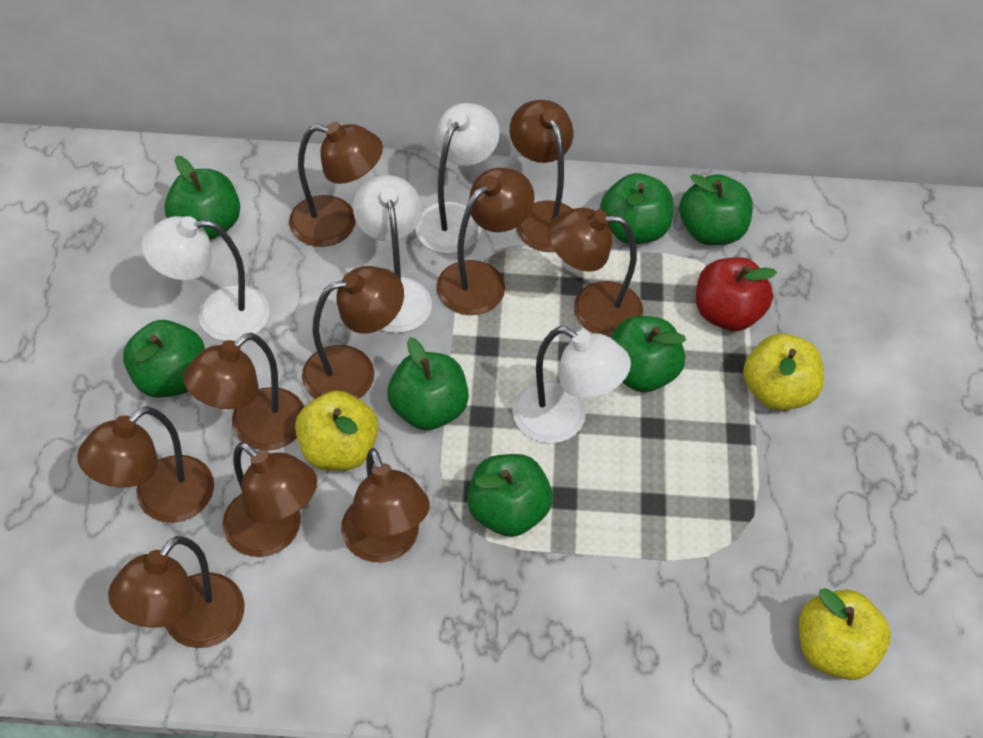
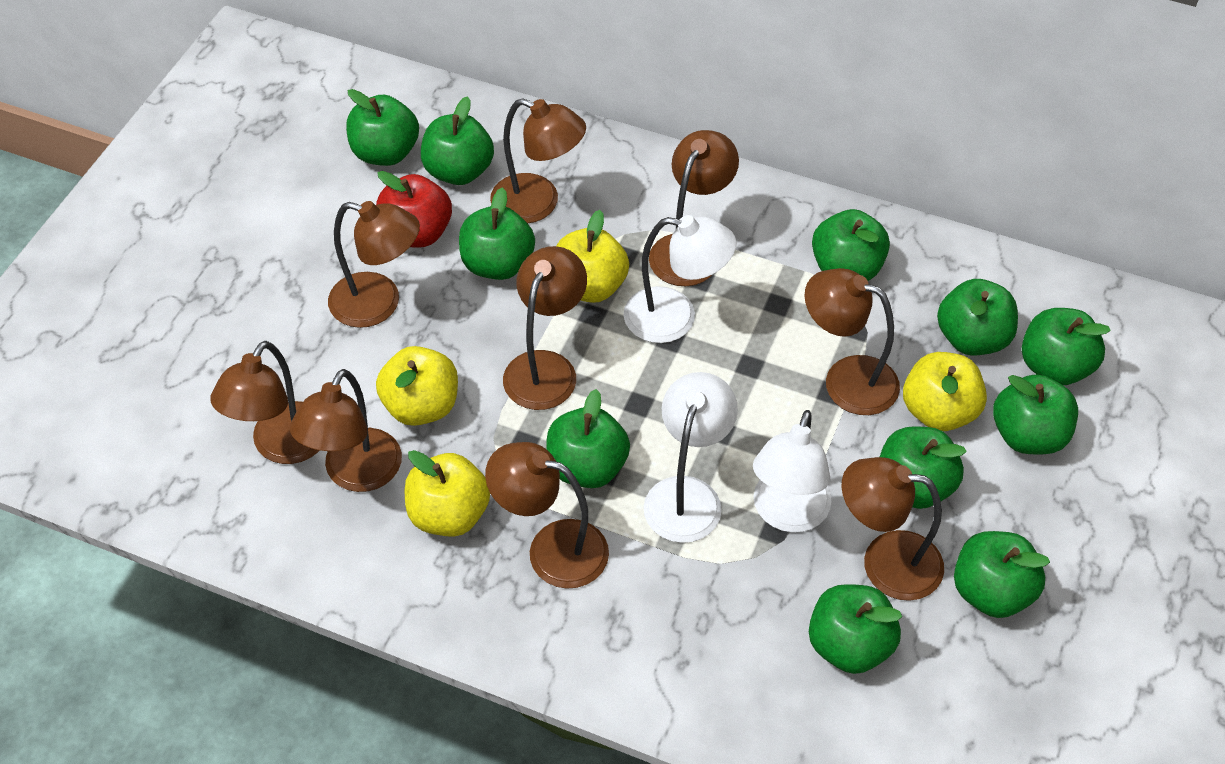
brown lamp: 10 -> 9
green apple: 7 -> 11
white lamp: 4 -> 3
yellow apple: 3 -> 4

